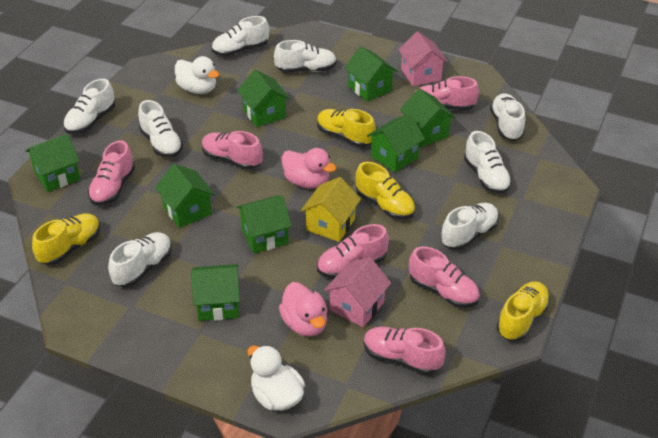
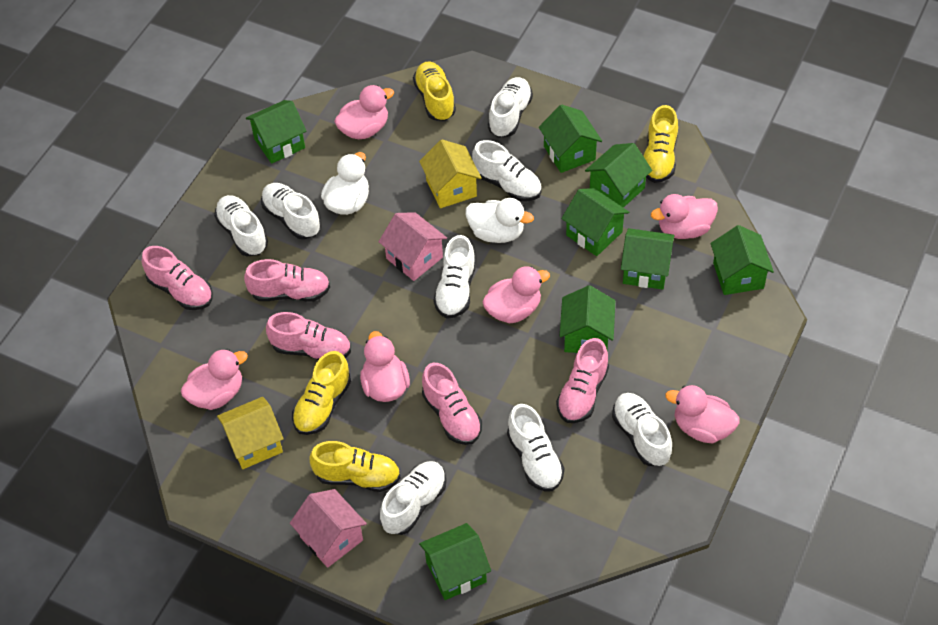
pink duck: 2 -> 6
pink shoe: 6 -> 5
yellow house: 1 -> 2

